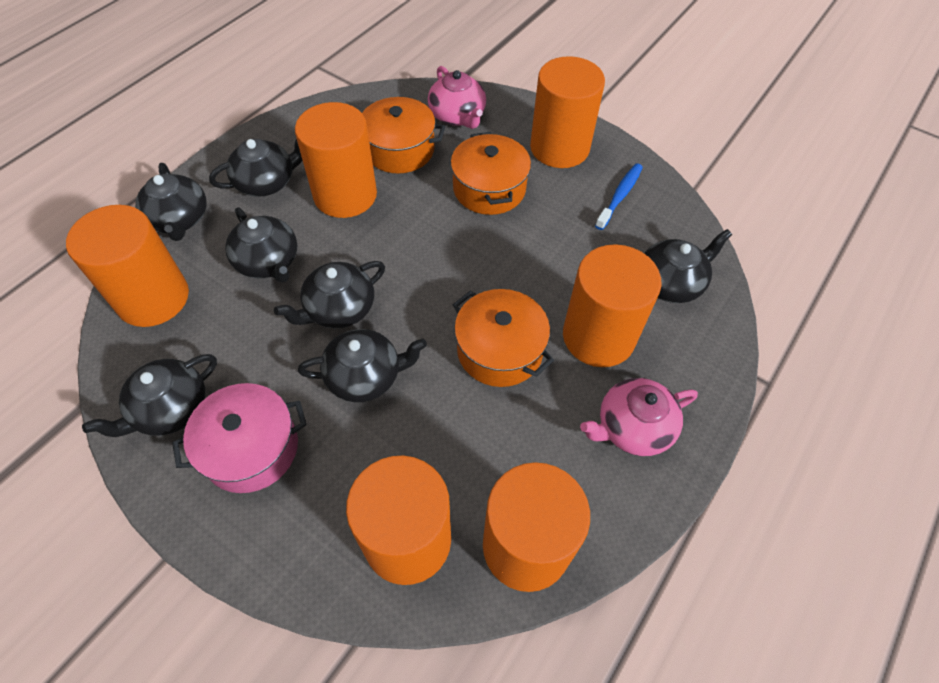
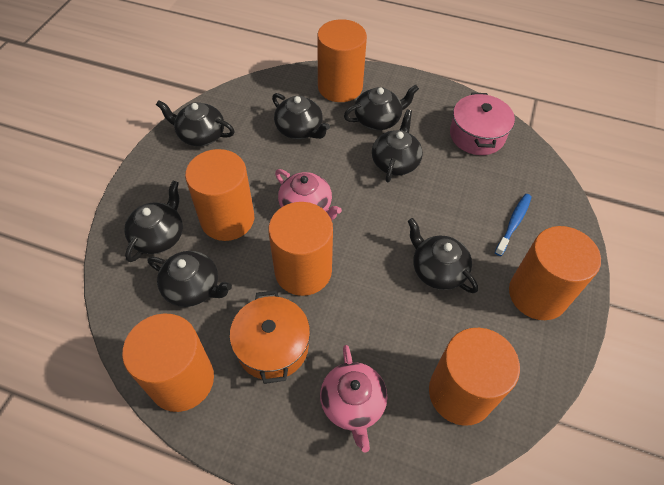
orange pot: 3 -> 1

